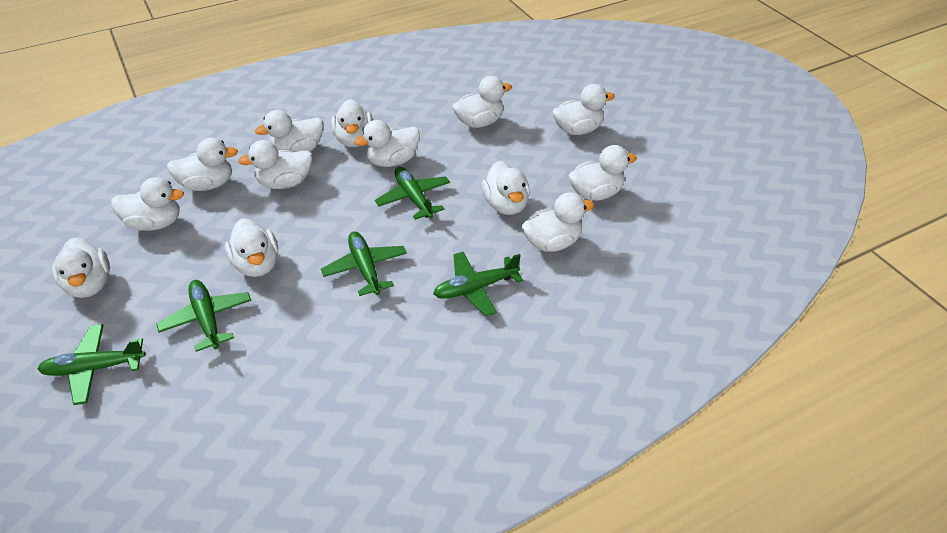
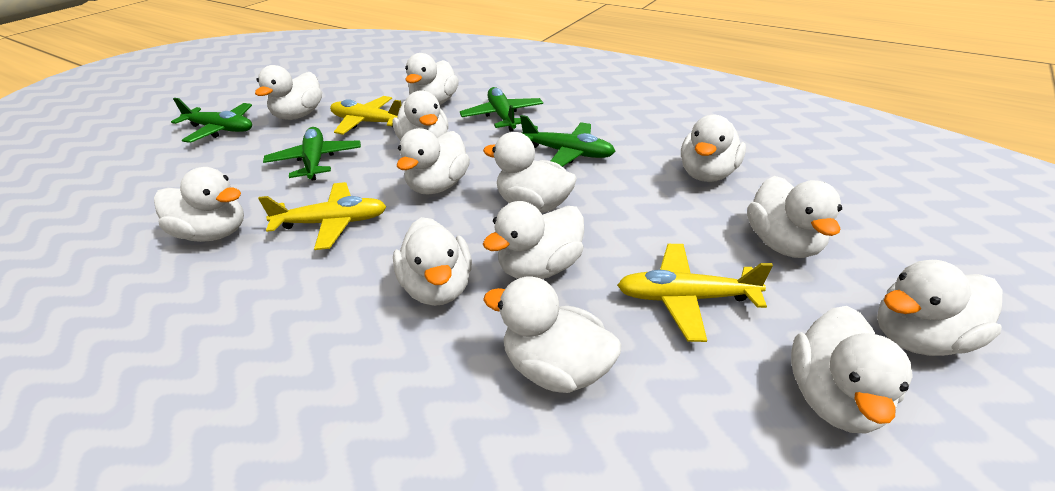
green plane: 5 -> 4
yellow plane: 0 -> 3

